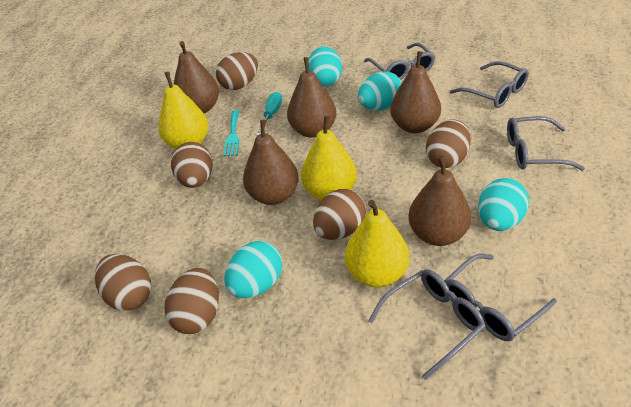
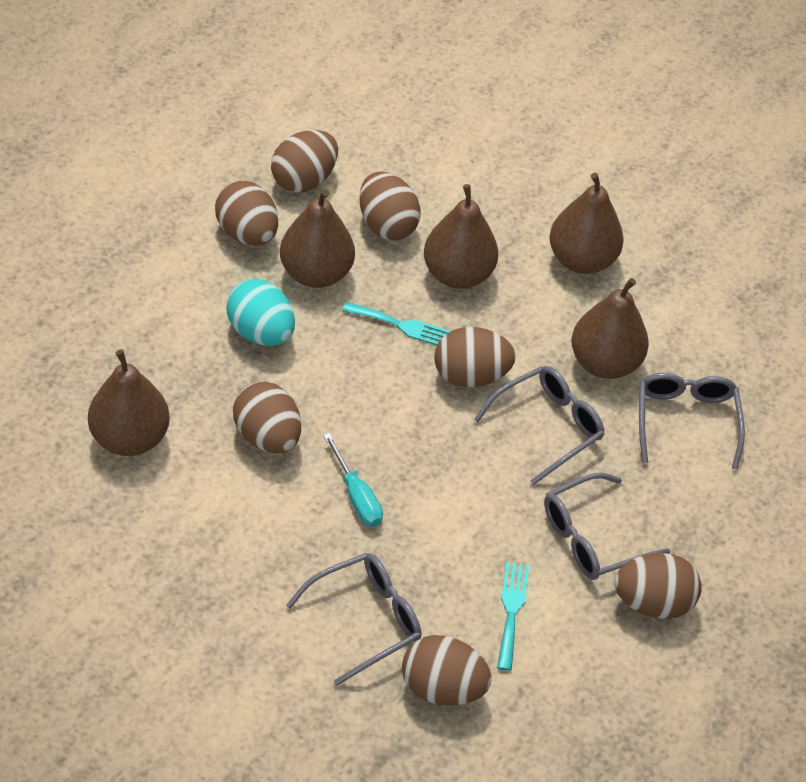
brown egg: 6 -> 7
grey glasses: 5 -> 4
turquoise egg: 4 -> 1
turquoise fork: 1 -> 2
yellow pear: 3 -> 0

